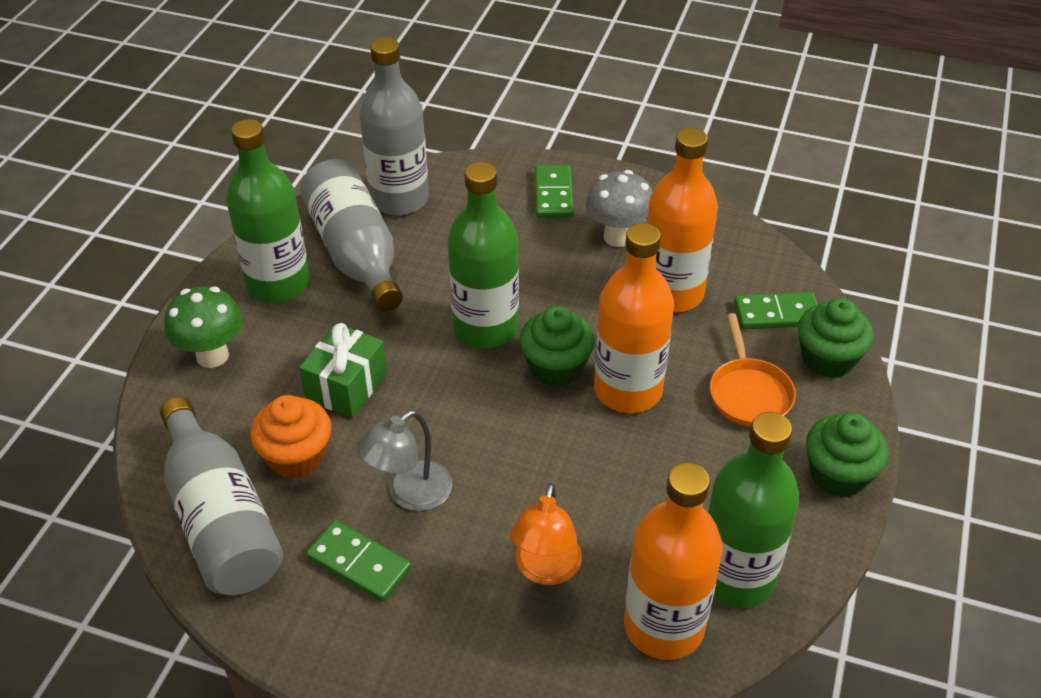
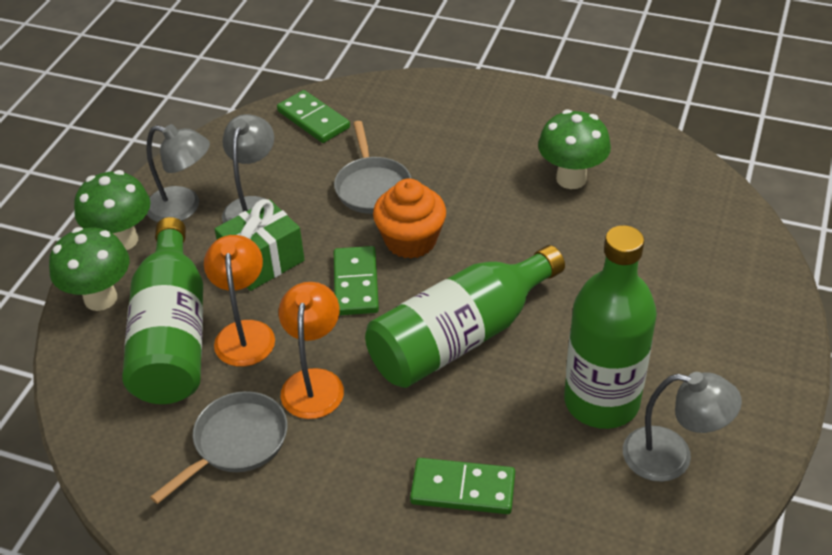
green cupcake: 3 -> 0
green mushroom: 1 -> 3
grey bottle: 3 -> 0
grey lamp: 1 -> 3
grey mushroom: 1 -> 0
grey pan: 0 -> 2
orange bottle: 3 -> 0
orange lamp: 1 -> 2
orange pan: 1 -> 0

